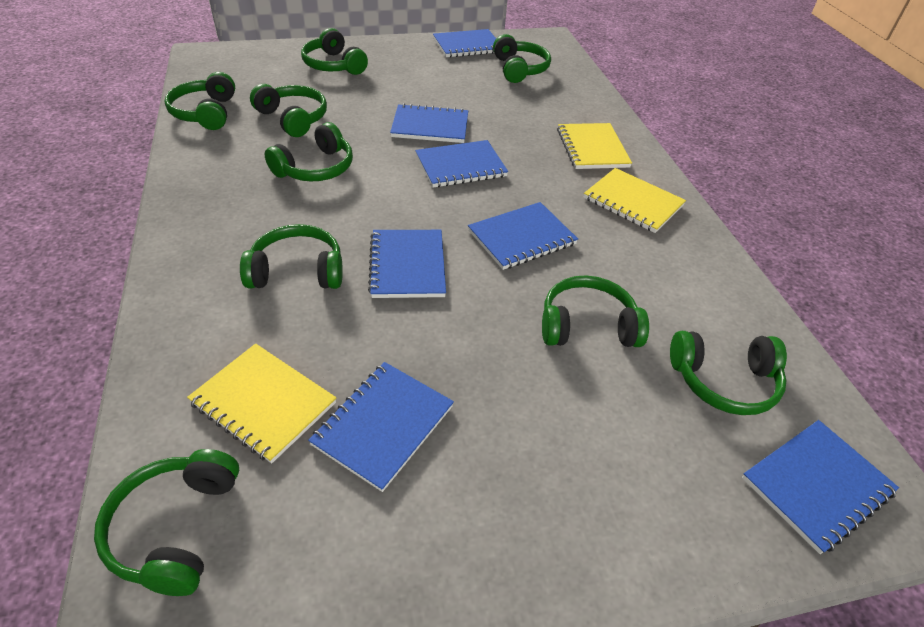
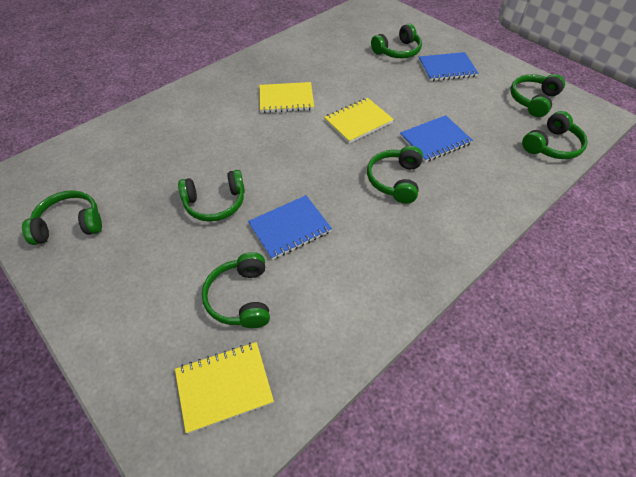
blue notebook: 7 -> 3
green headphones: 9 -> 7

